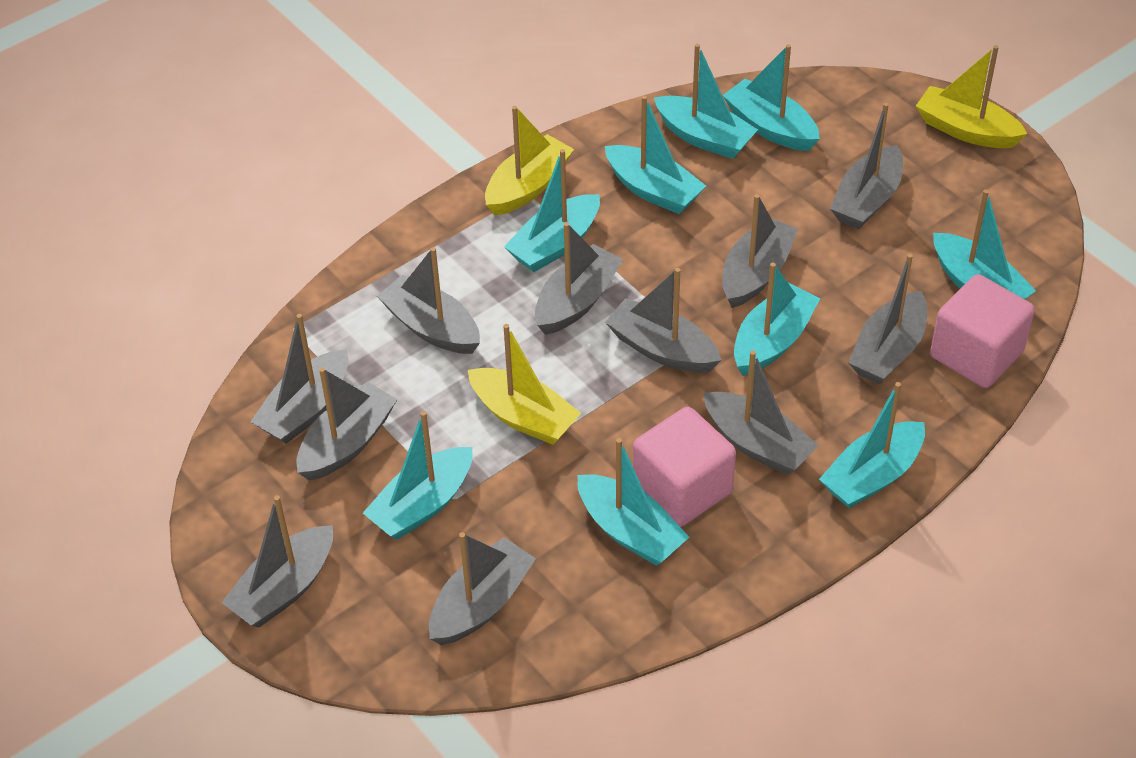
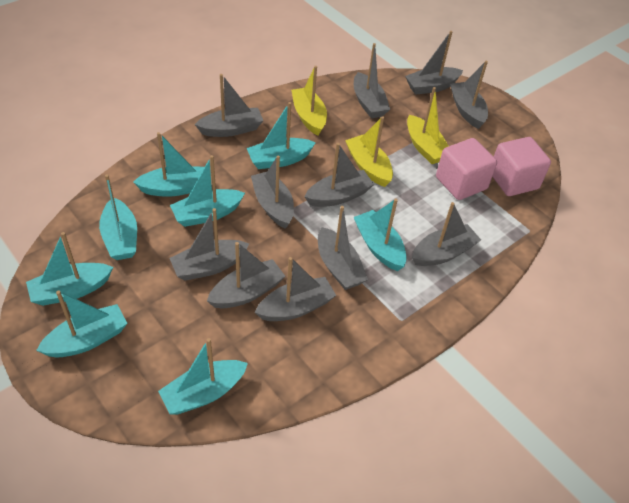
turquoise boat: 9 -> 8

